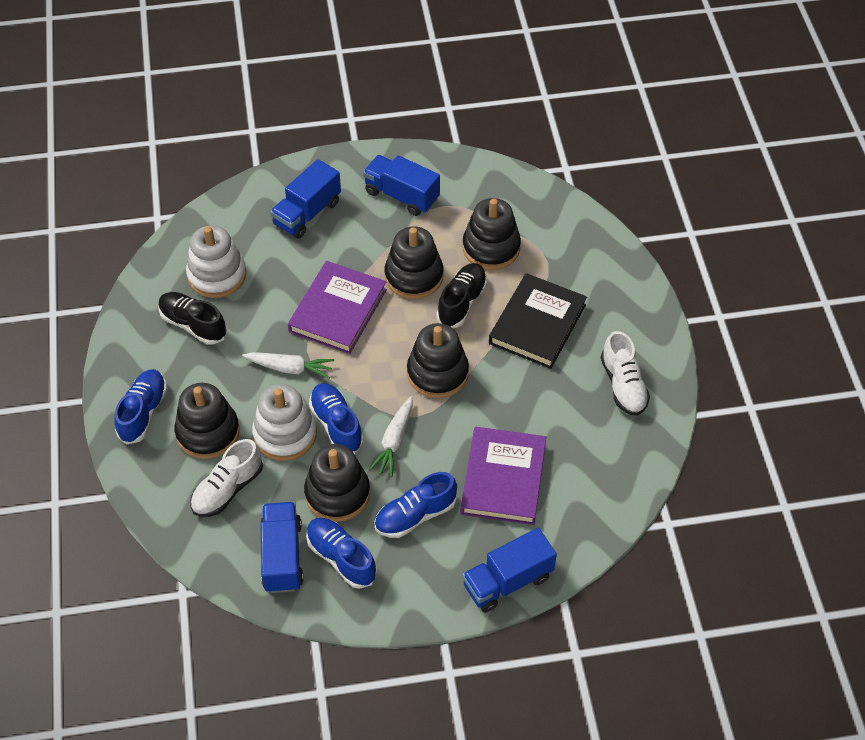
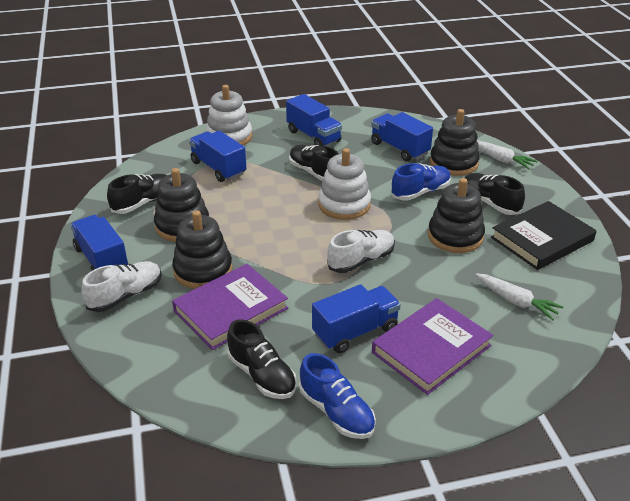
black shoe: 2 -> 4
black stacking toy: 5 -> 4
blue shoe: 4 -> 2
blue truck: 4 -> 5

